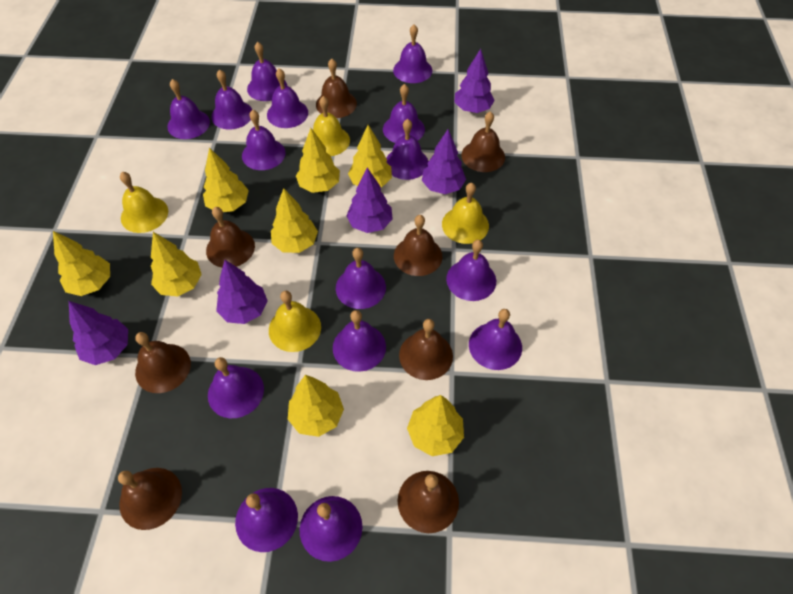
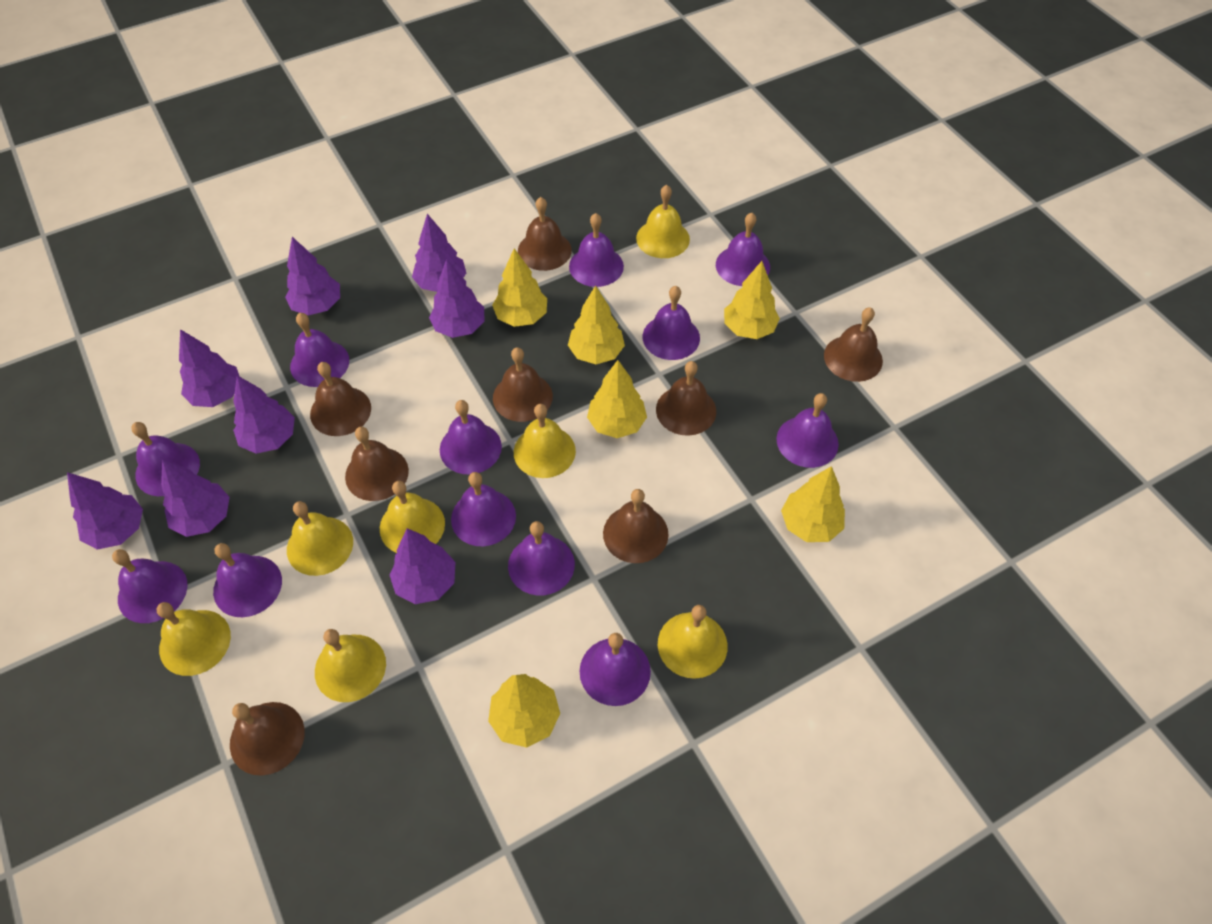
purple bell: 15 -> 12
purple tree: 5 -> 8
yellow bell: 4 -> 7
yellow tree: 8 -> 6

